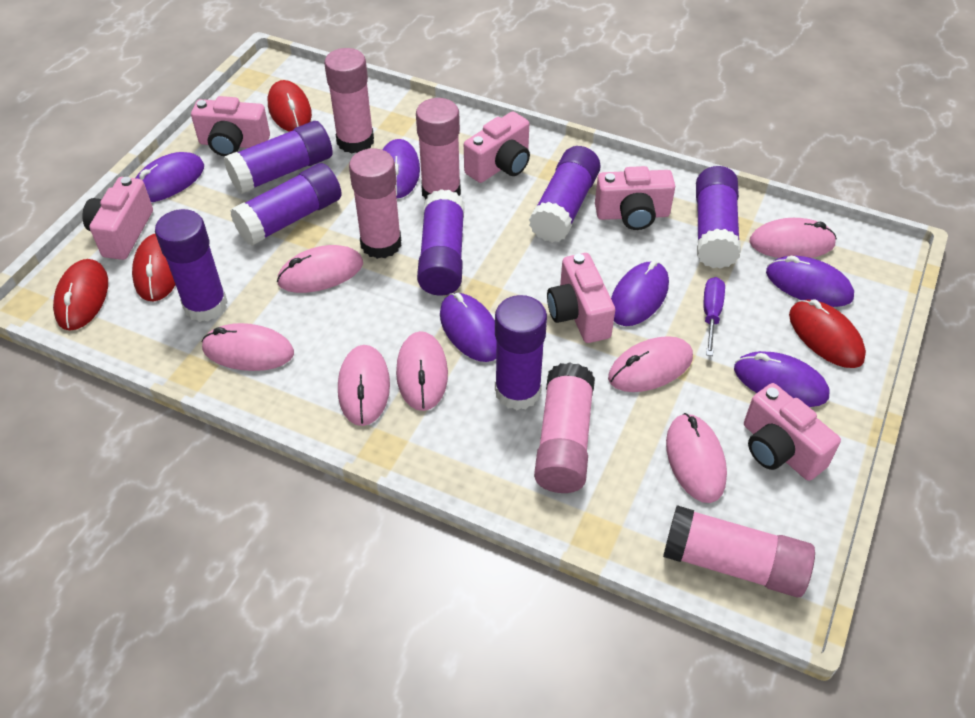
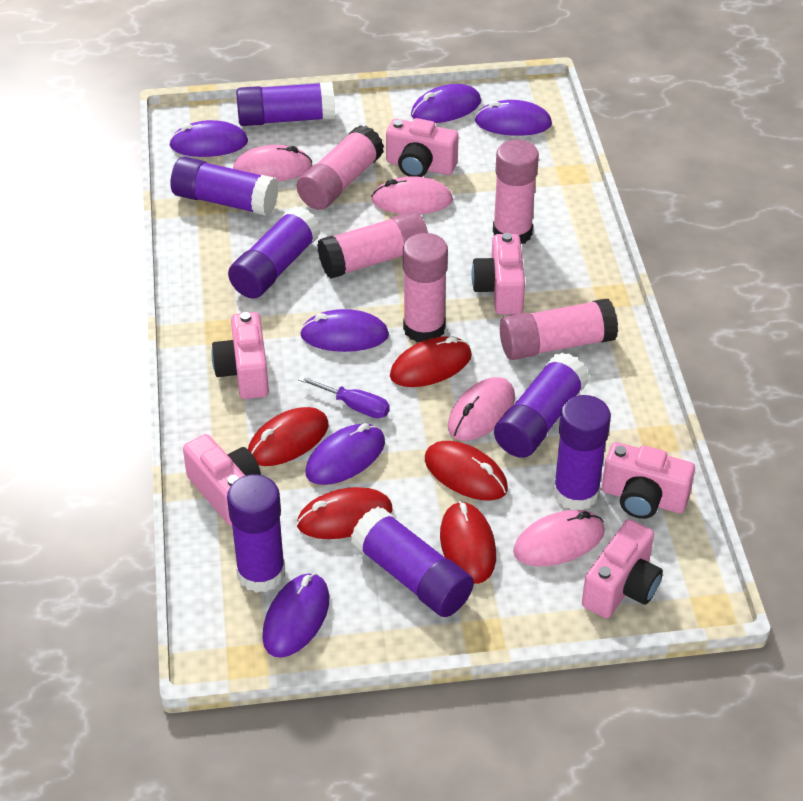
pink mouse: 7 -> 4
red mouse: 4 -> 5

